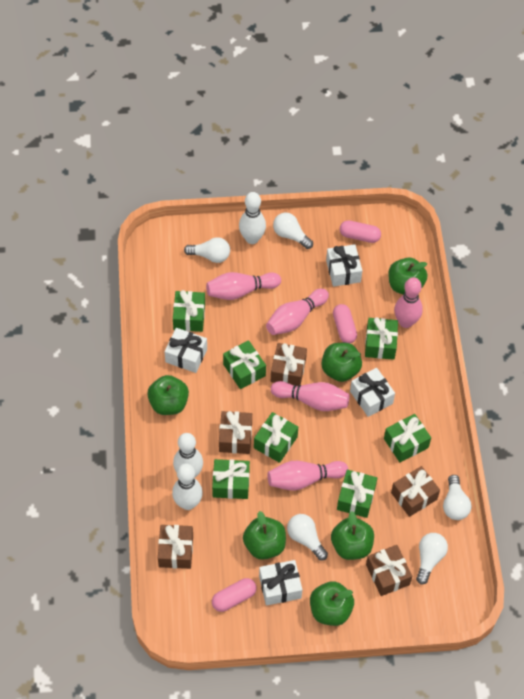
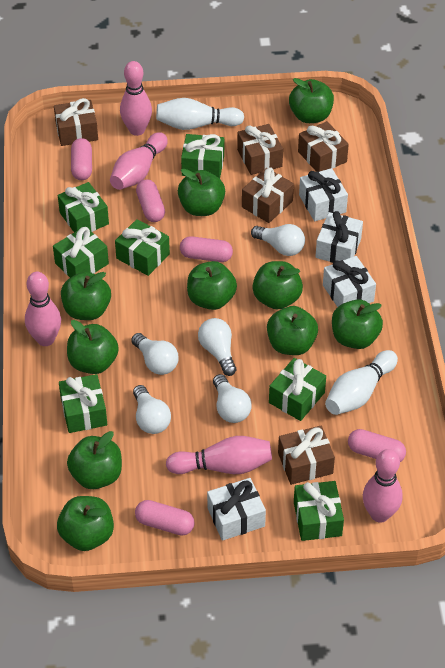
green apple: 6 -> 10
pink capsule: 3 -> 5
white bowling pin: 3 -> 2

